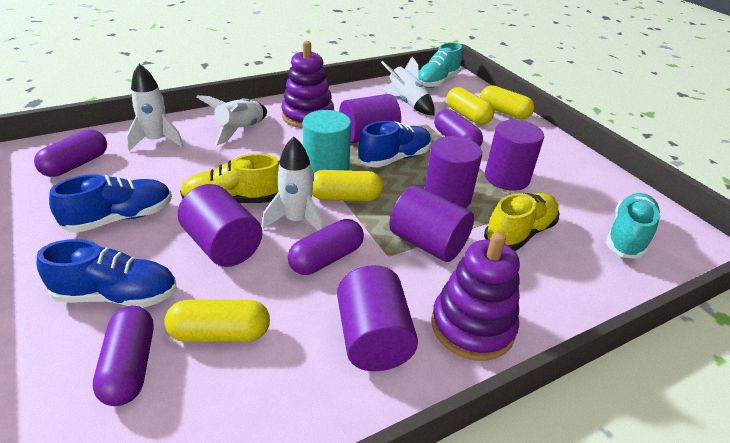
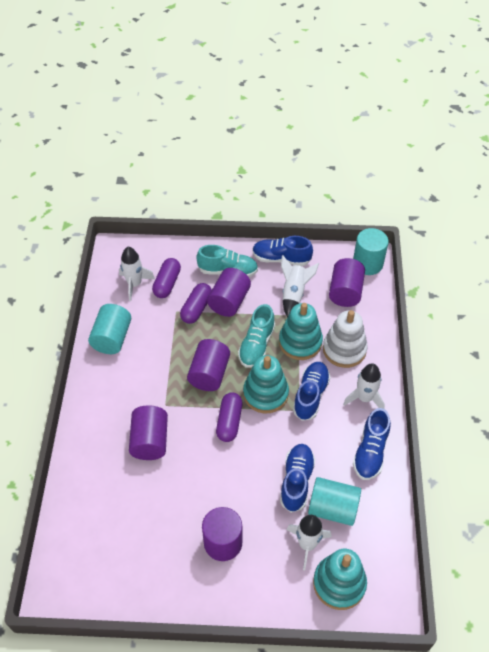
blue shoe: 3 -> 4
purple capsule: 4 -> 3
purple cylinder: 6 -> 5
purple stacking toy: 2 -> 0
turquoise cylinder: 1 -> 3
turquoise stacking toy: 0 -> 3
white stacking toy: 0 -> 1
yellow capsule: 4 -> 0
yellow shoe: 2 -> 0

